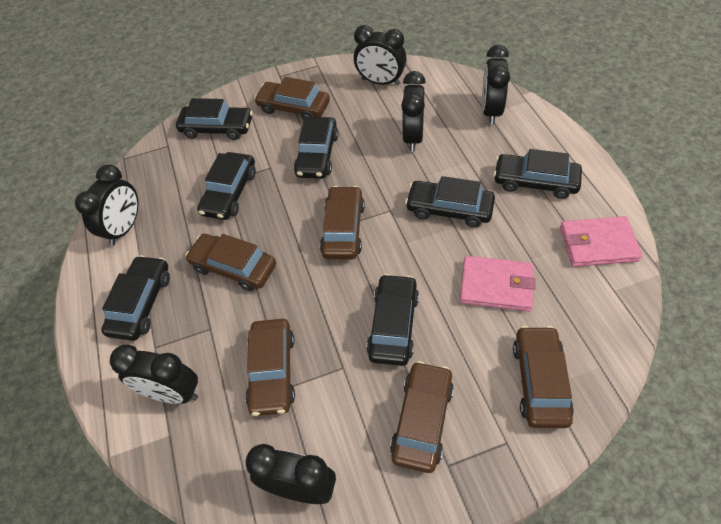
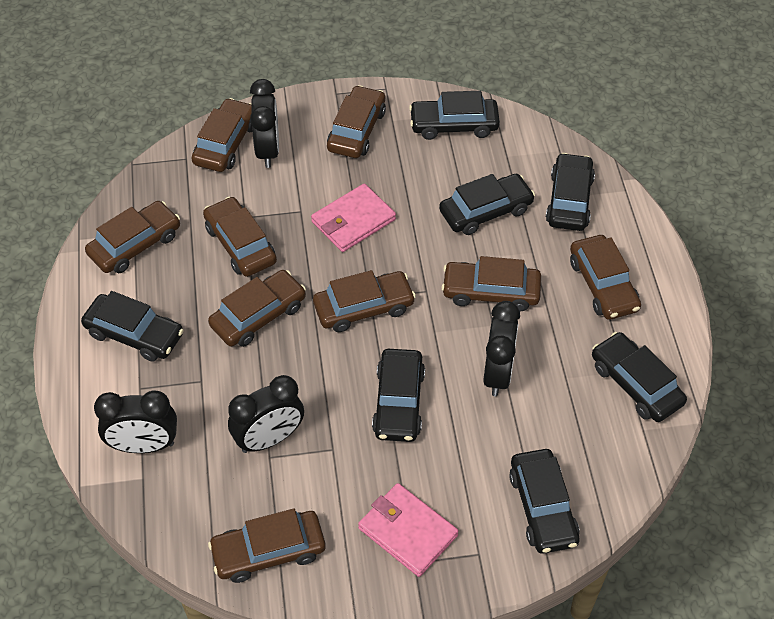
black clock: 6 -> 4
brown car: 6 -> 9

